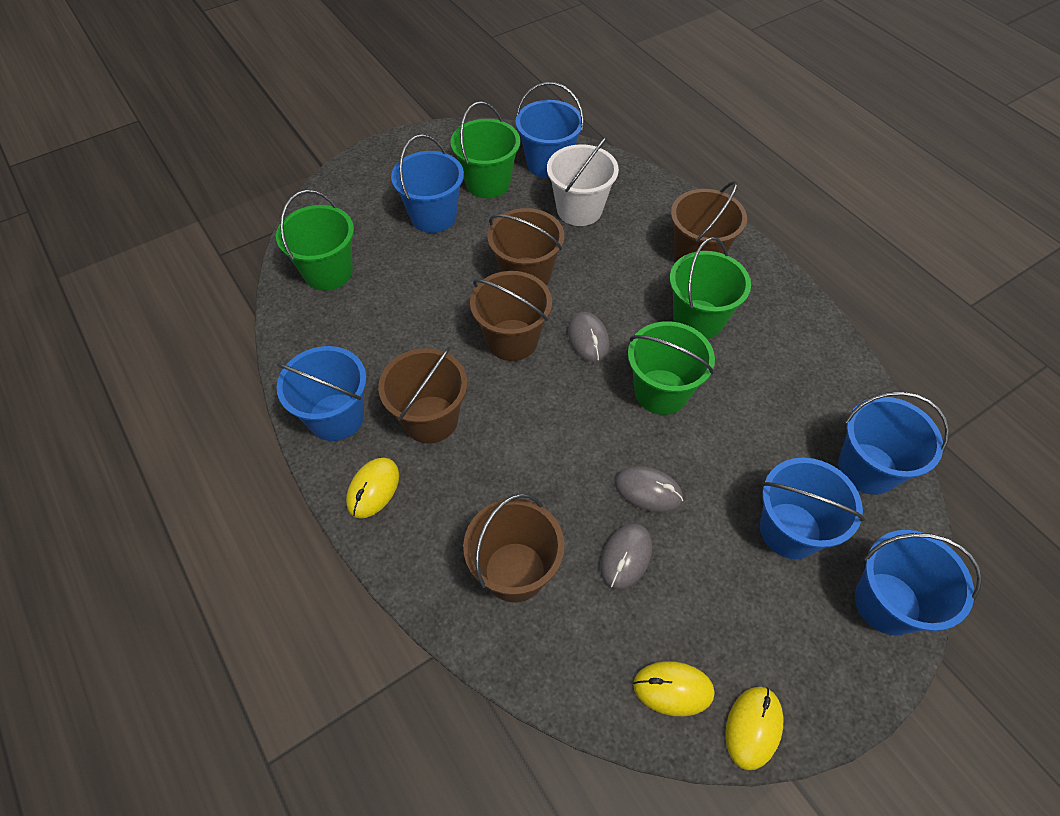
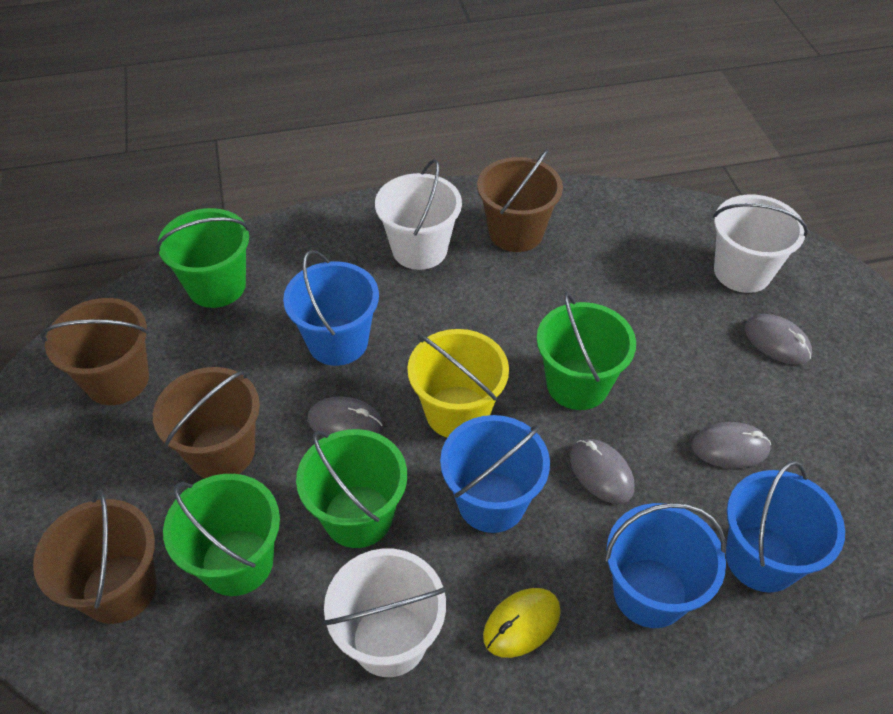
blue bucket: 6 -> 4
brown bucket: 5 -> 4
grey mouse: 3 -> 4
white bucket: 1 -> 3
yellow bucket: 0 -> 1
yellow mouse: 3 -> 1

